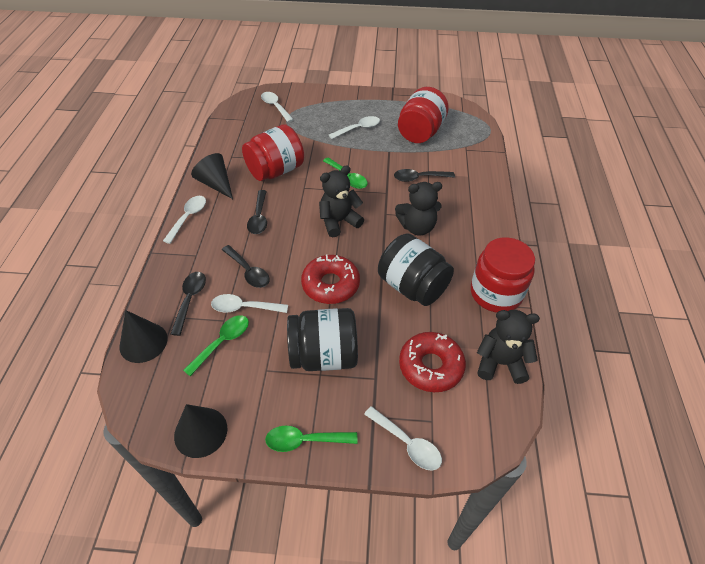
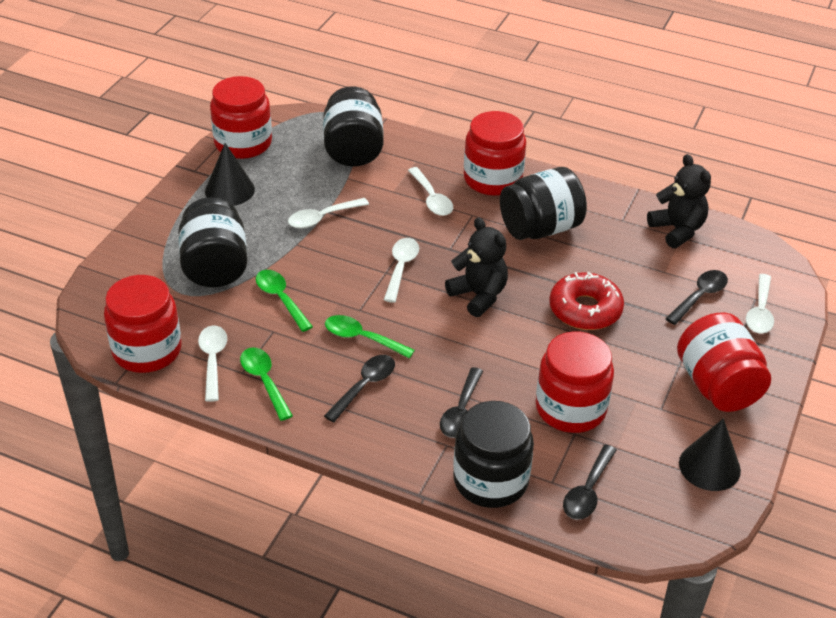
black cone: 3 -> 2
black jar: 2 -> 4
black teddy bear: 3 -> 2
red donut: 2 -> 1
red jar: 3 -> 5

